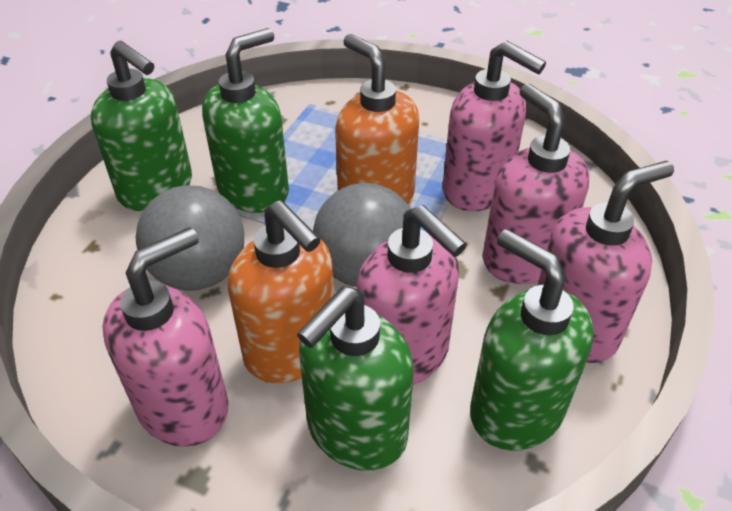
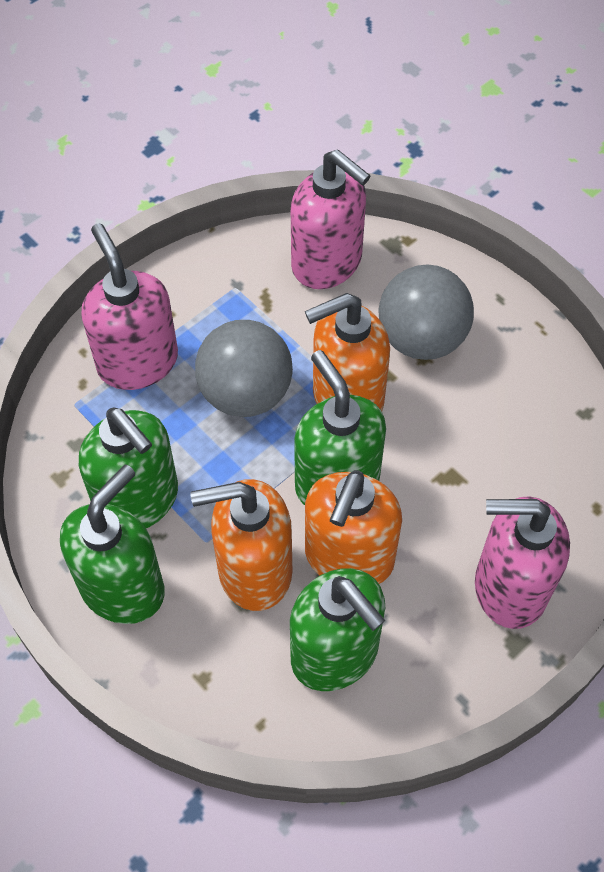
orange soap dispenser: 2 -> 3
pink soap dispenser: 5 -> 3

